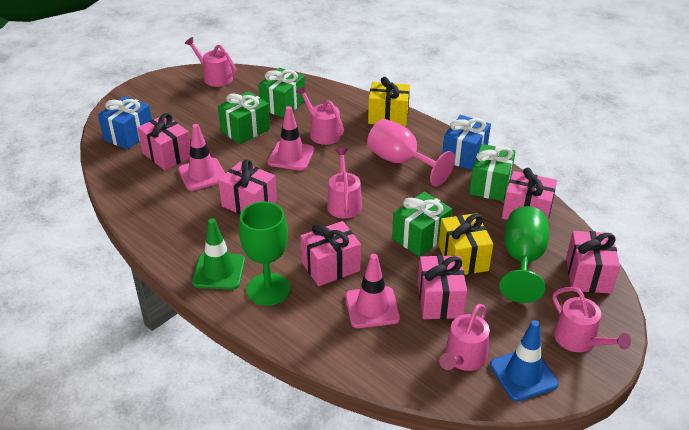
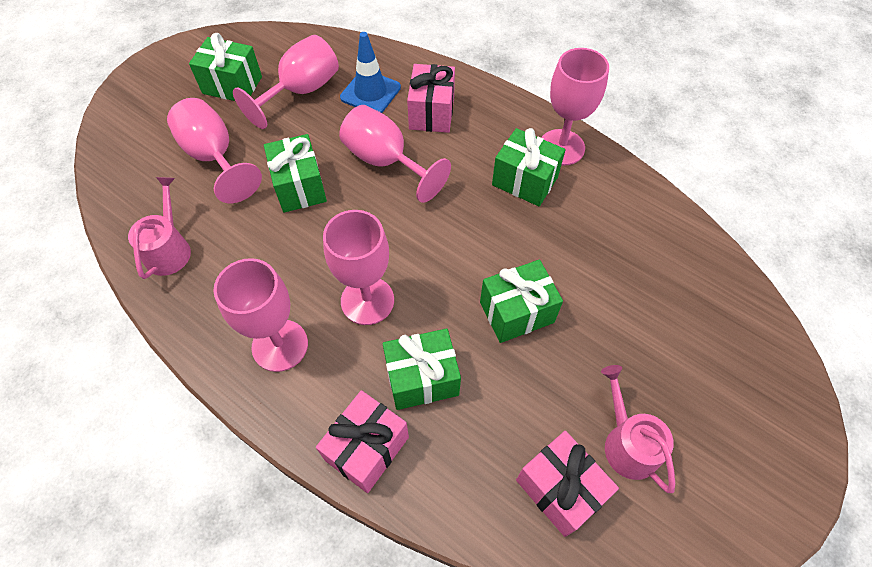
blue gift: 2 -> 0
green gift: 4 -> 5
green goblet: 2 -> 0
green traffic cone: 1 -> 0
pink gift: 6 -> 3
pink goblet: 1 -> 6
pink traffic cone: 3 -> 0
pink watering can: 5 -> 2
yellow gift: 2 -> 0

